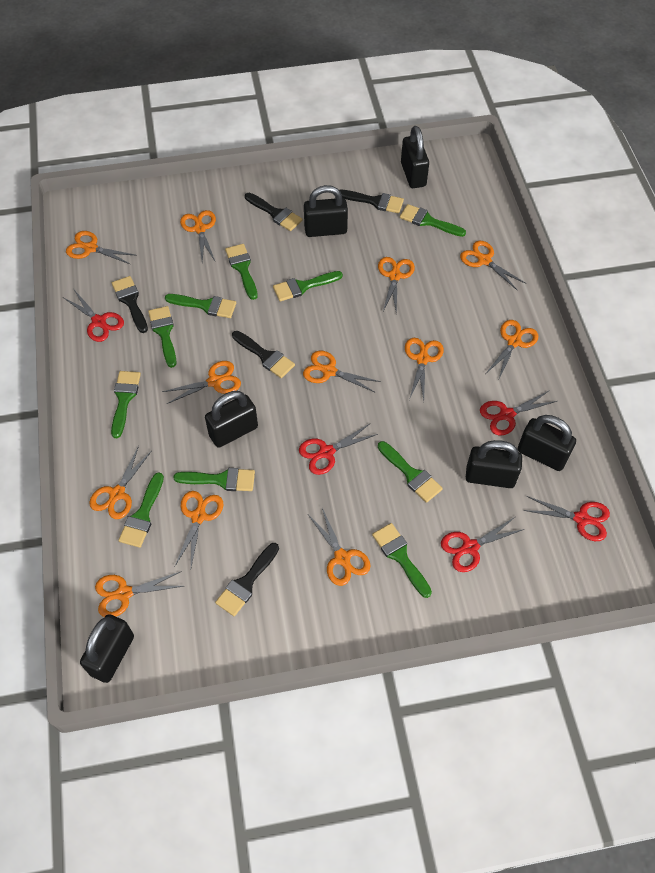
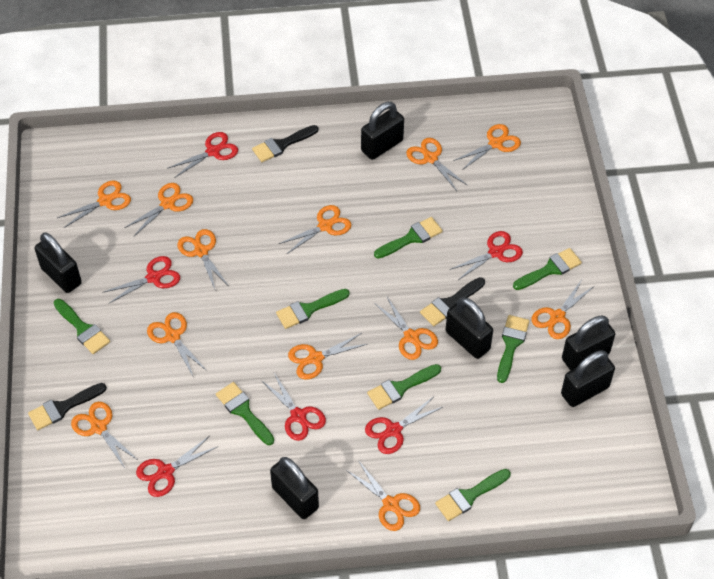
black brush: 5 -> 3
green brush: 10 -> 8
red scissors: 5 -> 6

